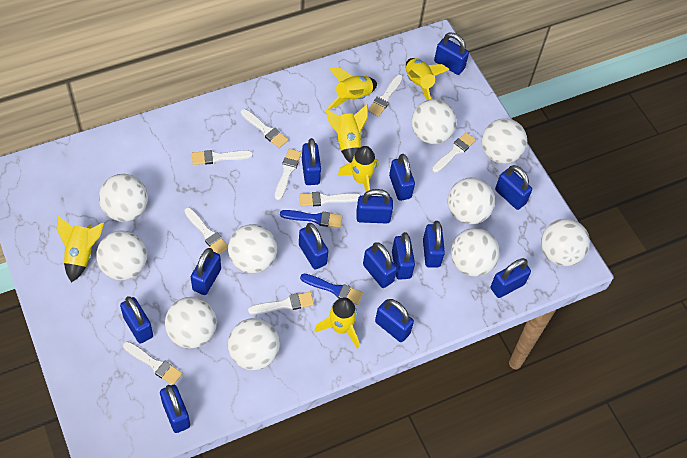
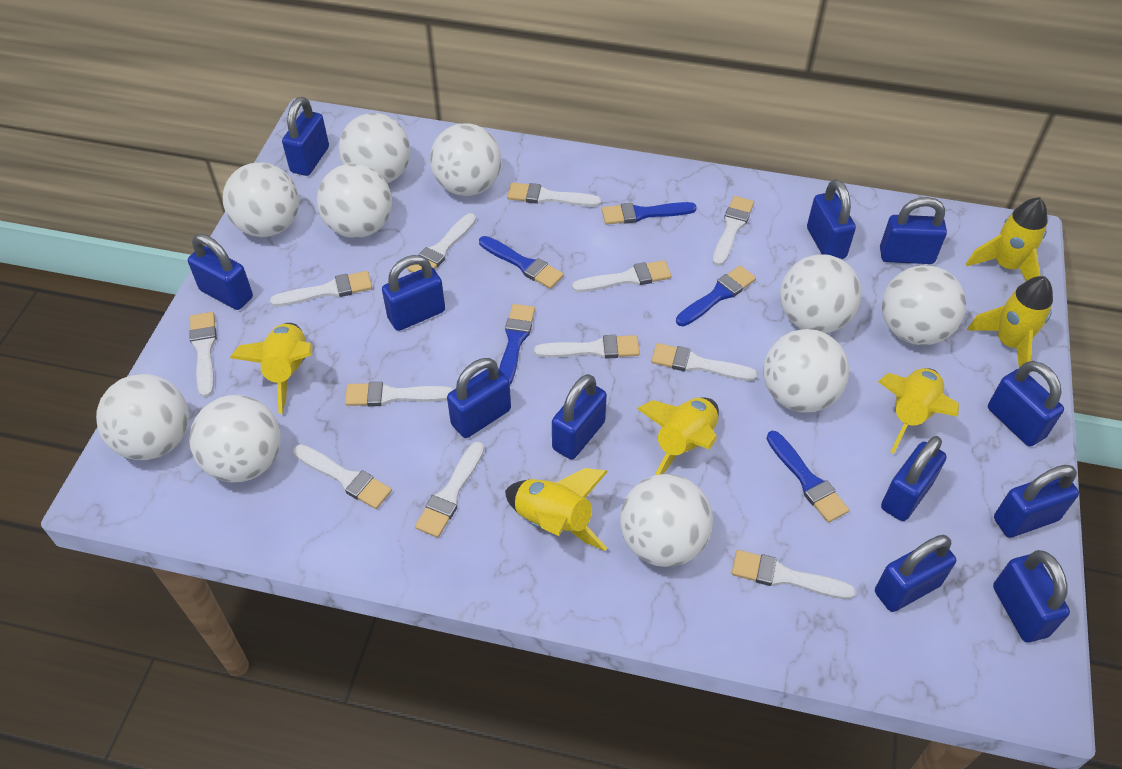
blue brush: 2 -> 5
blue padlock: 14 -> 12
white brush: 9 -> 12

